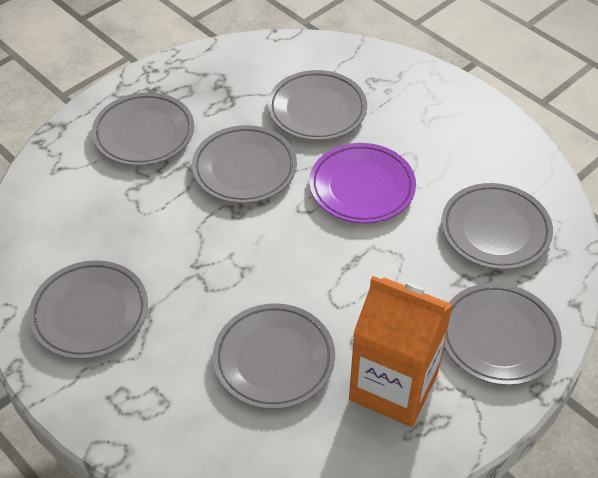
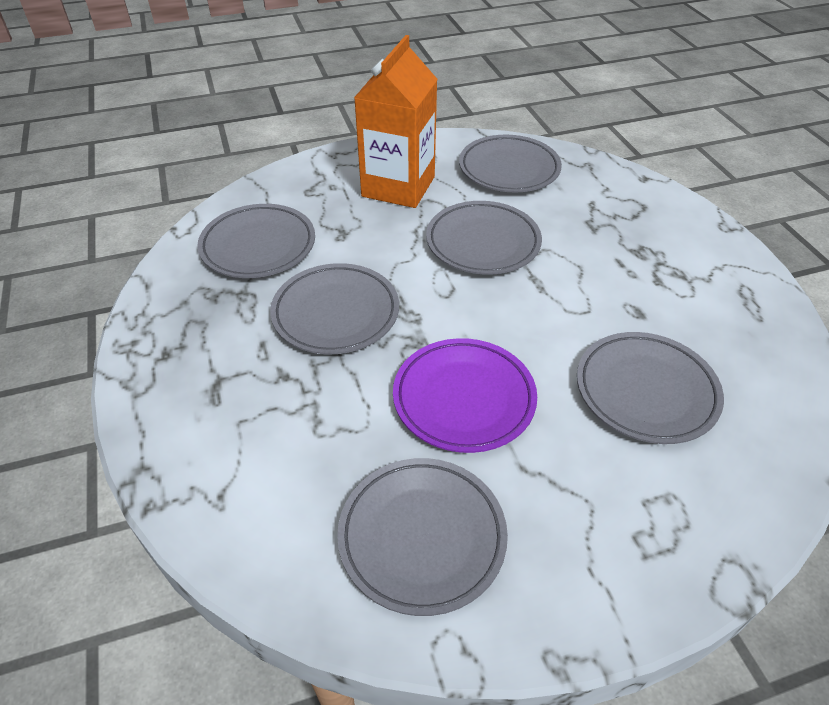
grey plate: 7 -> 6

